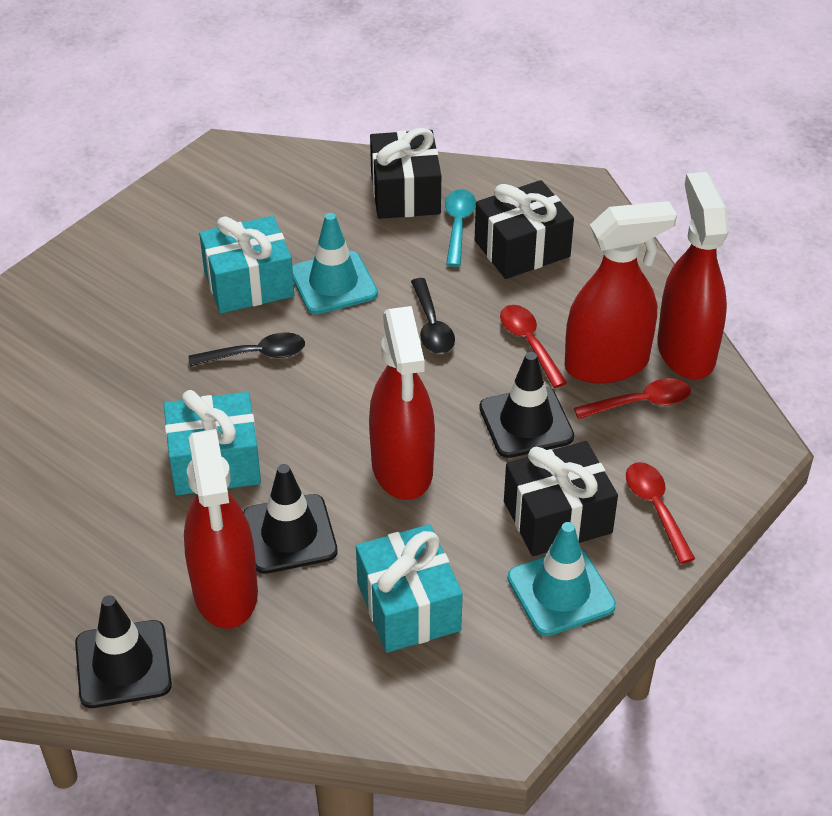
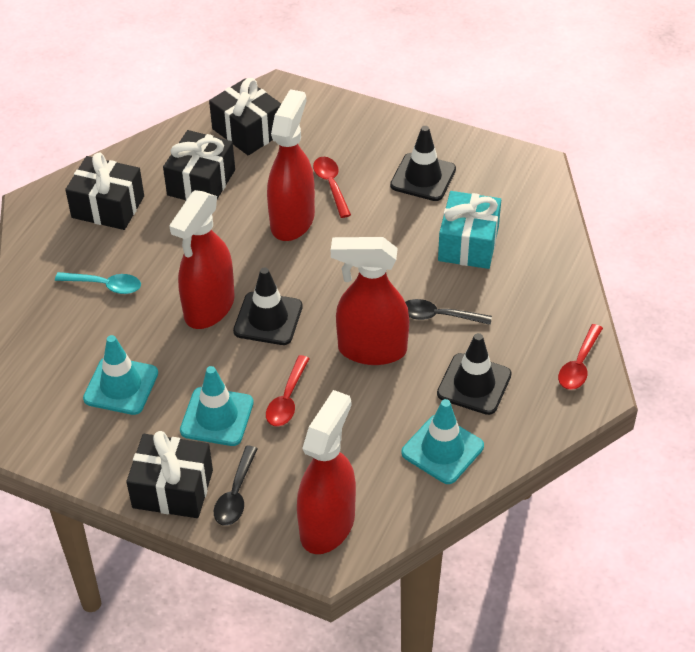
black gift: 3 -> 4
turquoise gift: 3 -> 1
turquoise traffic cone: 2 -> 3

